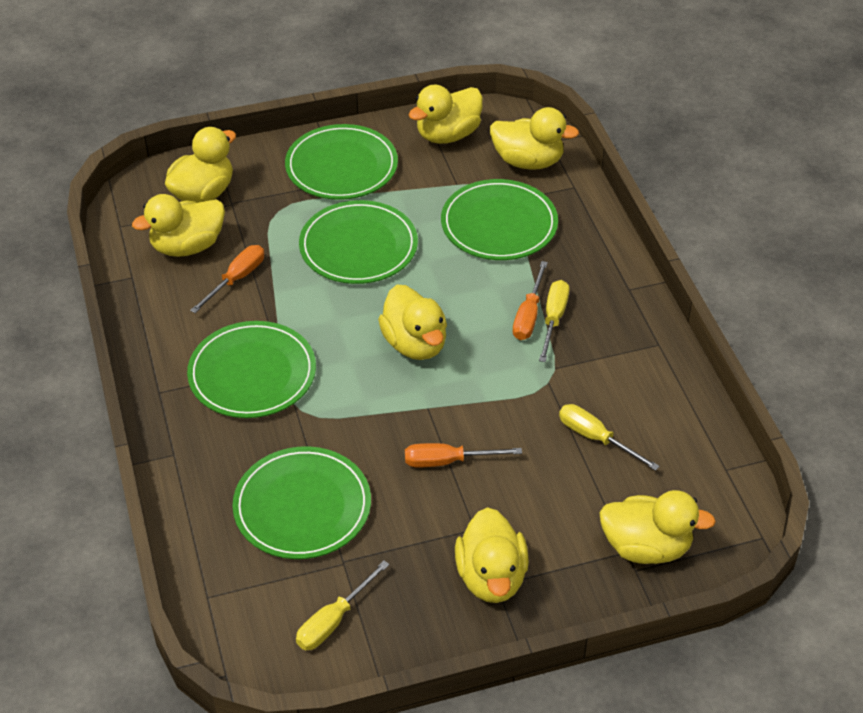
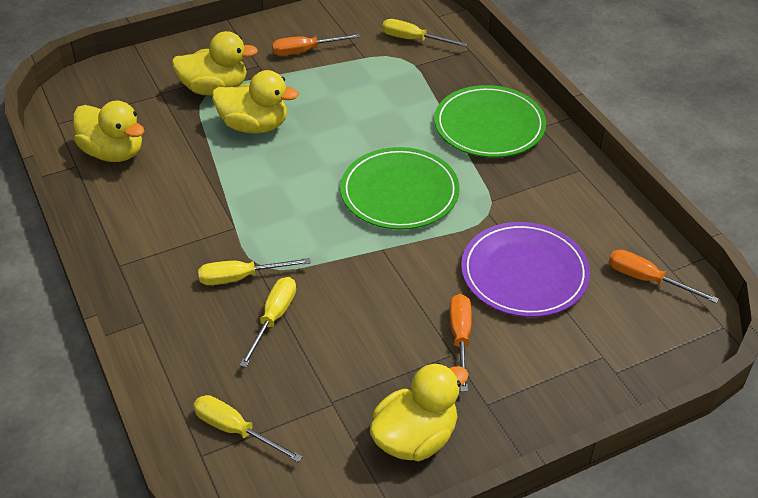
green plate: 5 -> 2
purple plate: 0 -> 1
yellow duck: 7 -> 4
yellow screwdriver: 3 -> 4

